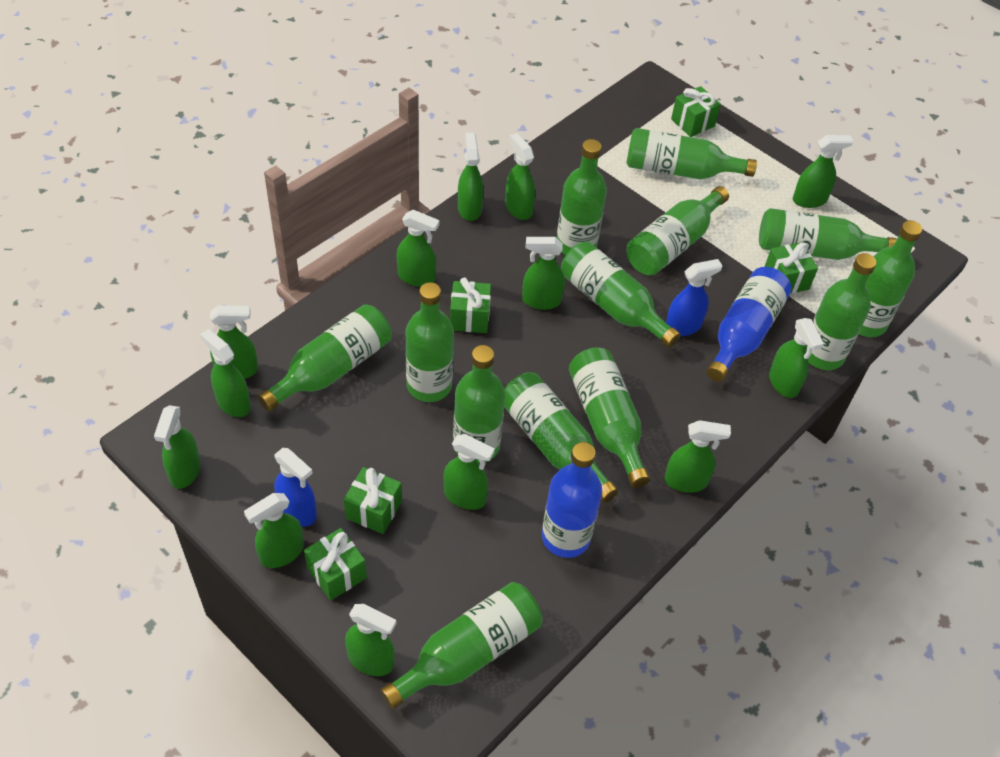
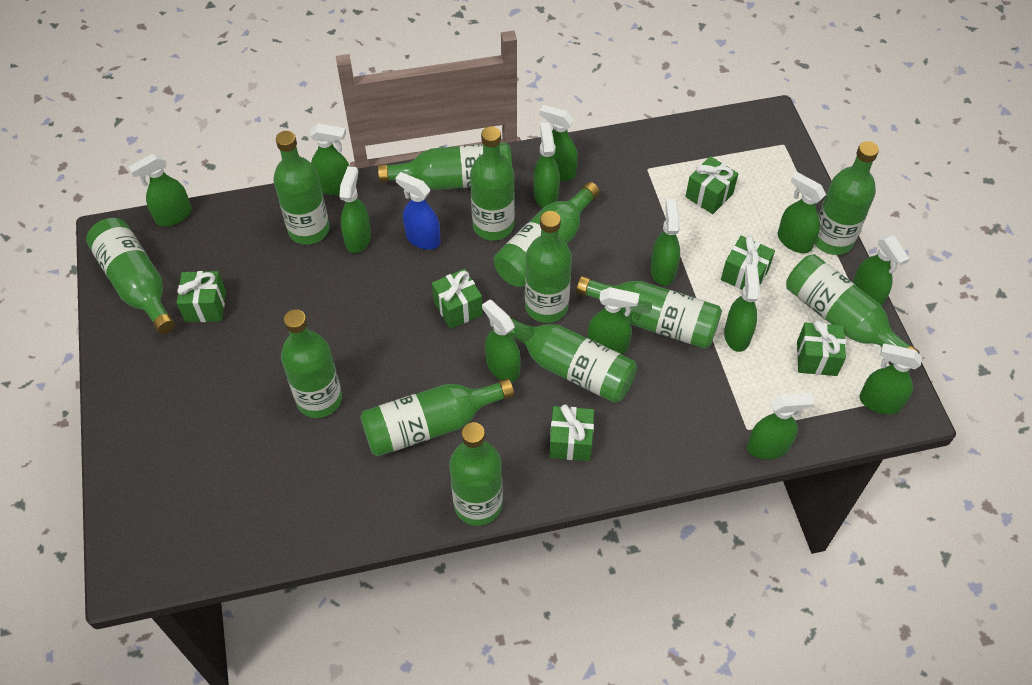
blue bottle: 2 -> 0
blue spray bottle: 2 -> 1
green gift: 5 -> 6

